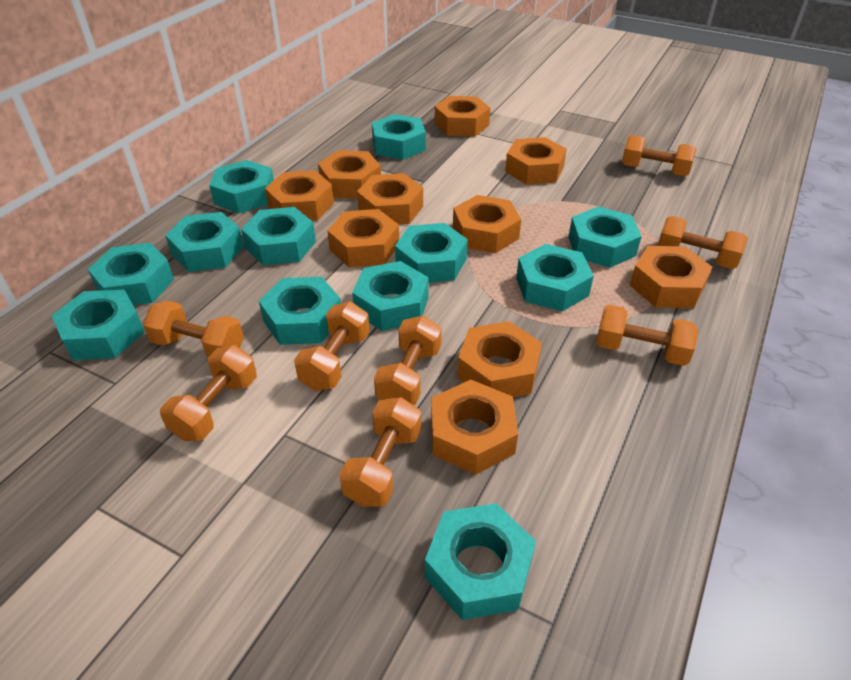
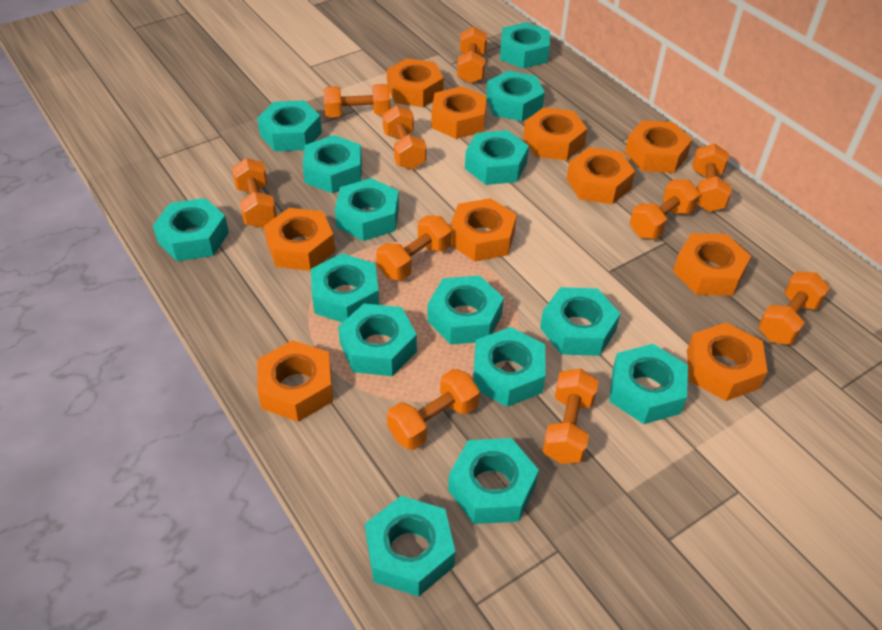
orange dumbbell: 8 -> 10
turquoise nut: 12 -> 15

